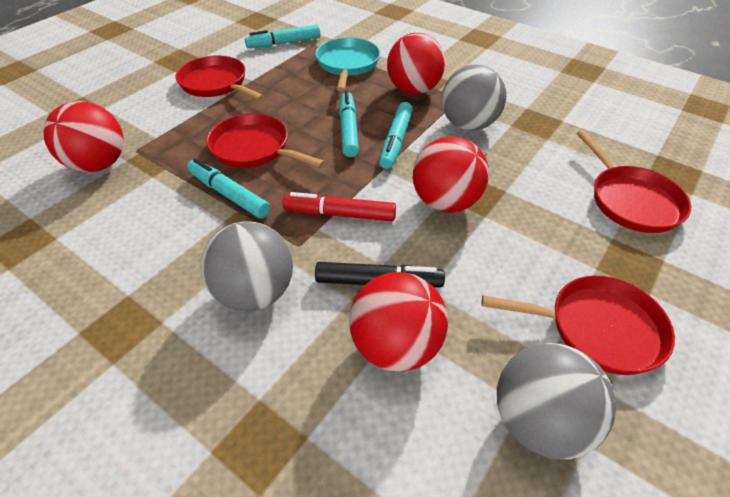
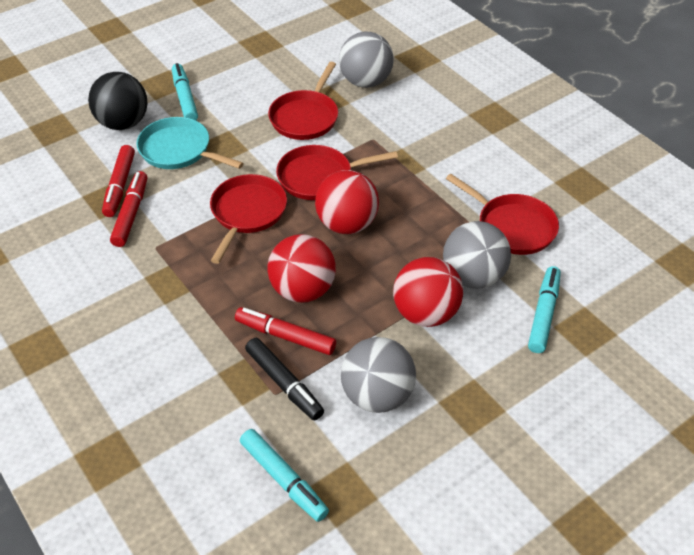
black ball: 0 -> 1
red ball: 4 -> 3
red marker: 1 -> 3
turquoise marker: 4 -> 3

